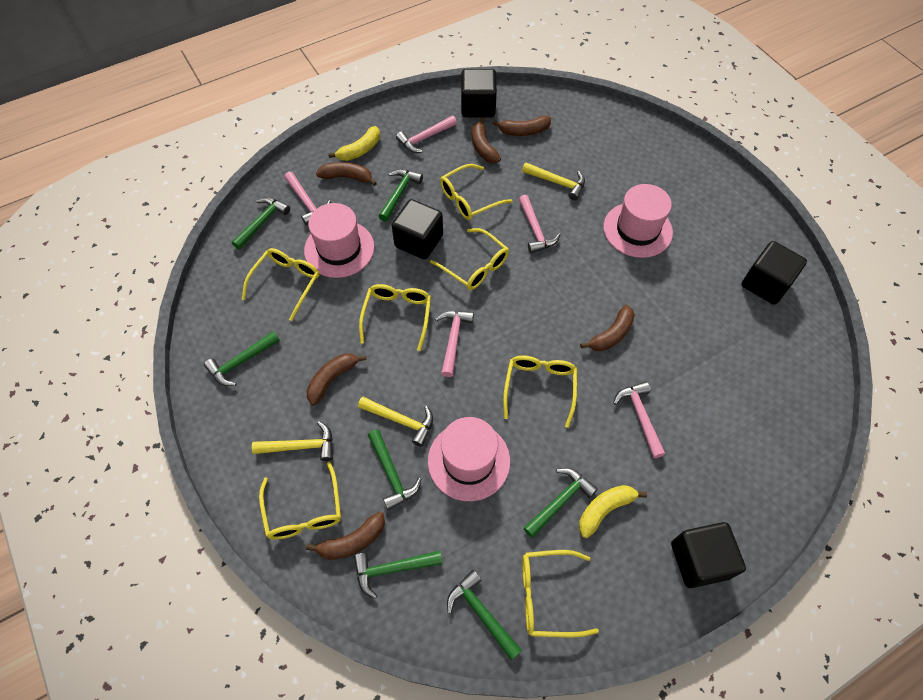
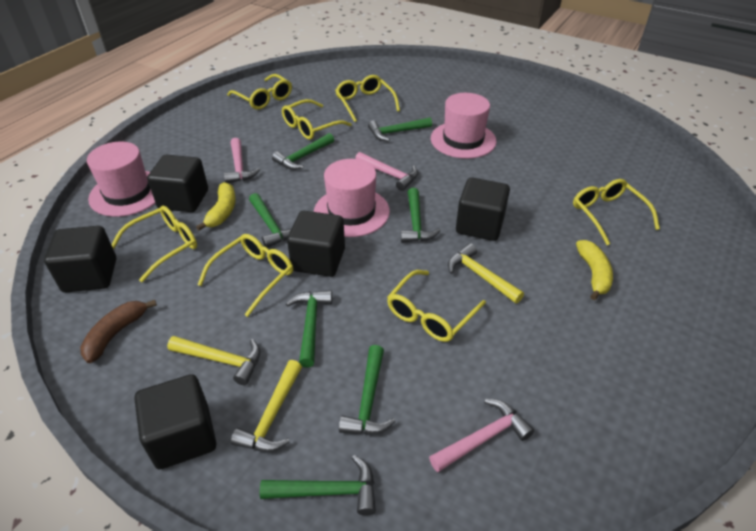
black cube: 4 -> 5
brown banana: 6 -> 1
pink hammer: 5 -> 3

